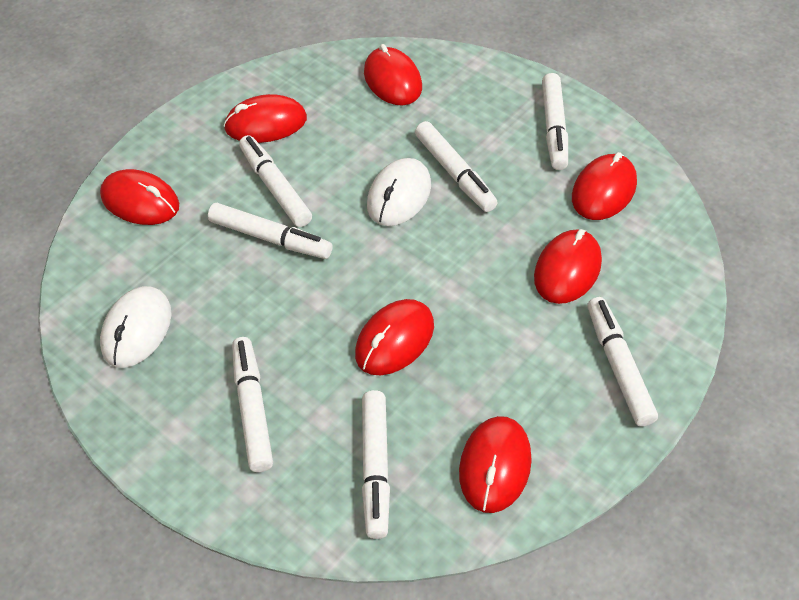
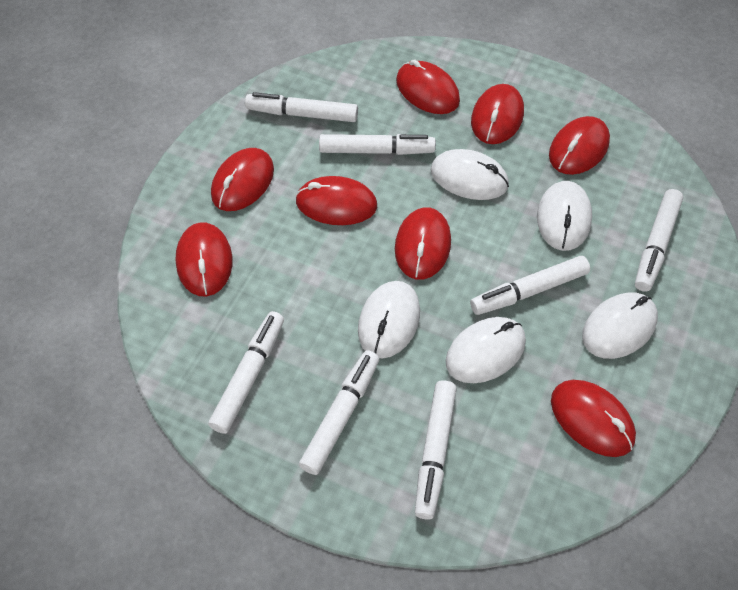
red mouse: 7 -> 8
white mouse: 2 -> 5

